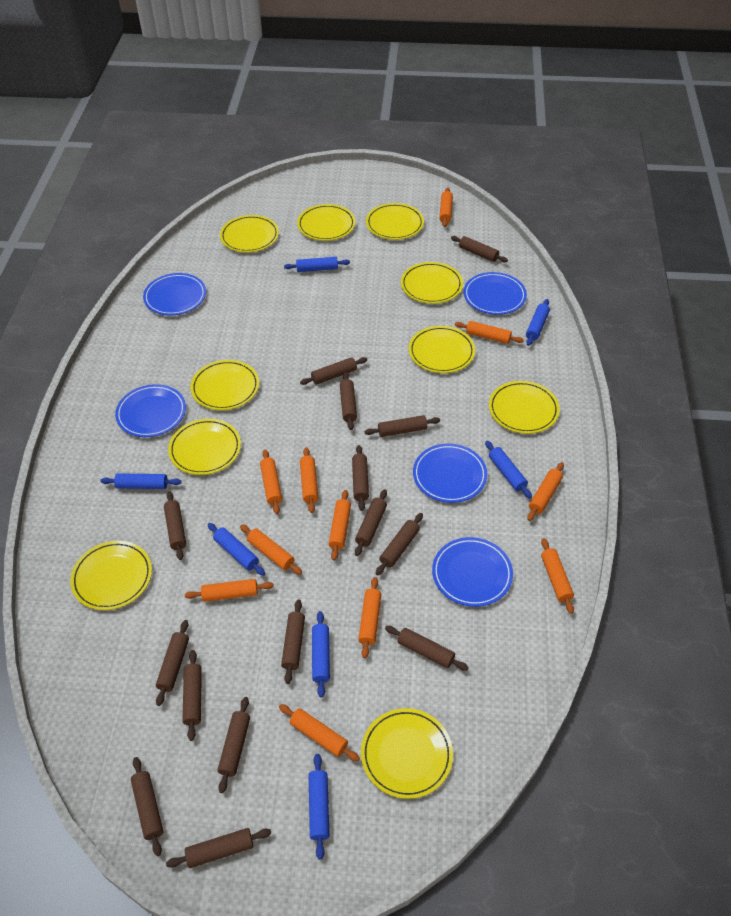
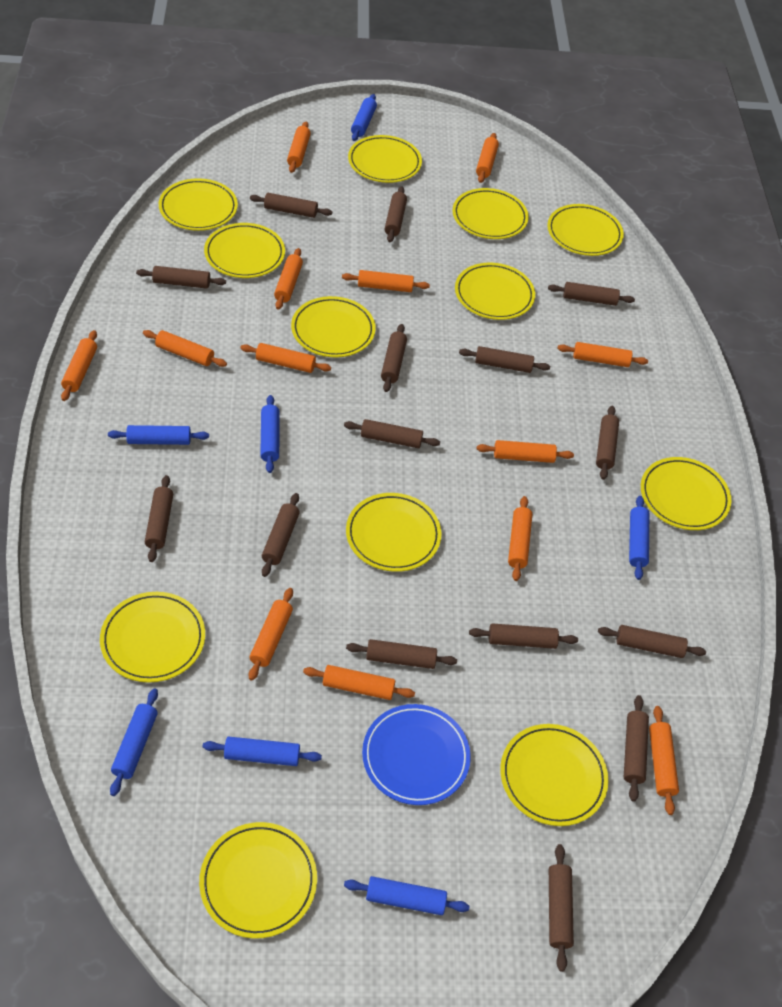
blue plate: 5 -> 1
orange rolling pin: 11 -> 13
yellow plate: 10 -> 12

